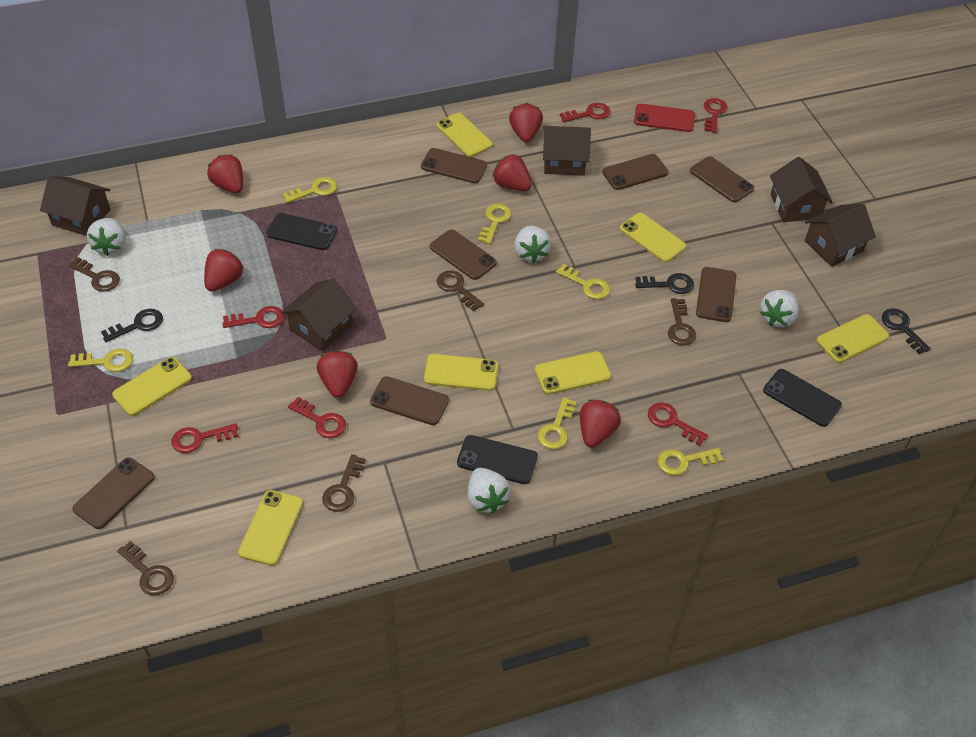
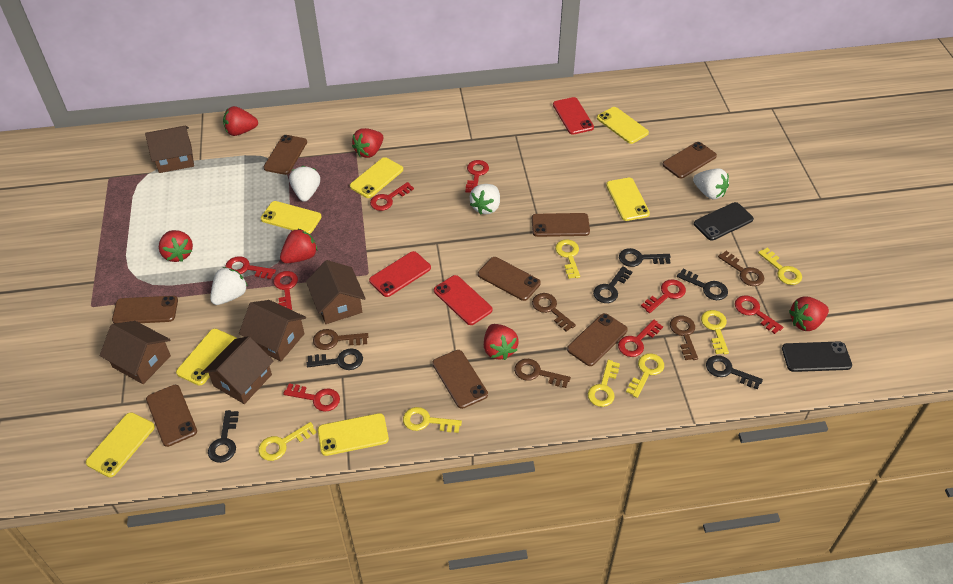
black key: 3 -> 6
black phone: 3 -> 2
brown phone: 7 -> 8
red key: 6 -> 8
red phone: 1 -> 3
yellow key: 6 -> 7

